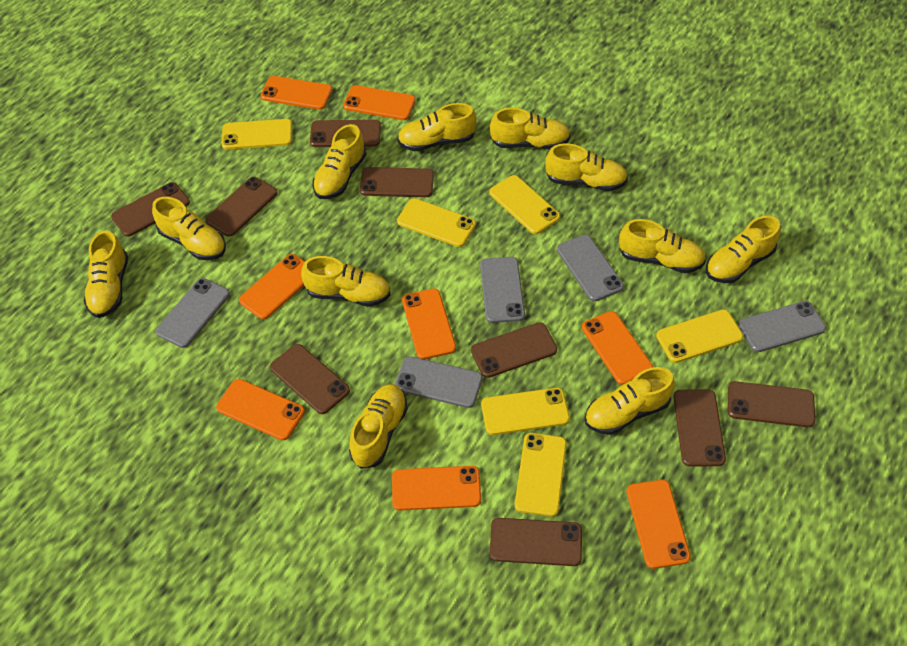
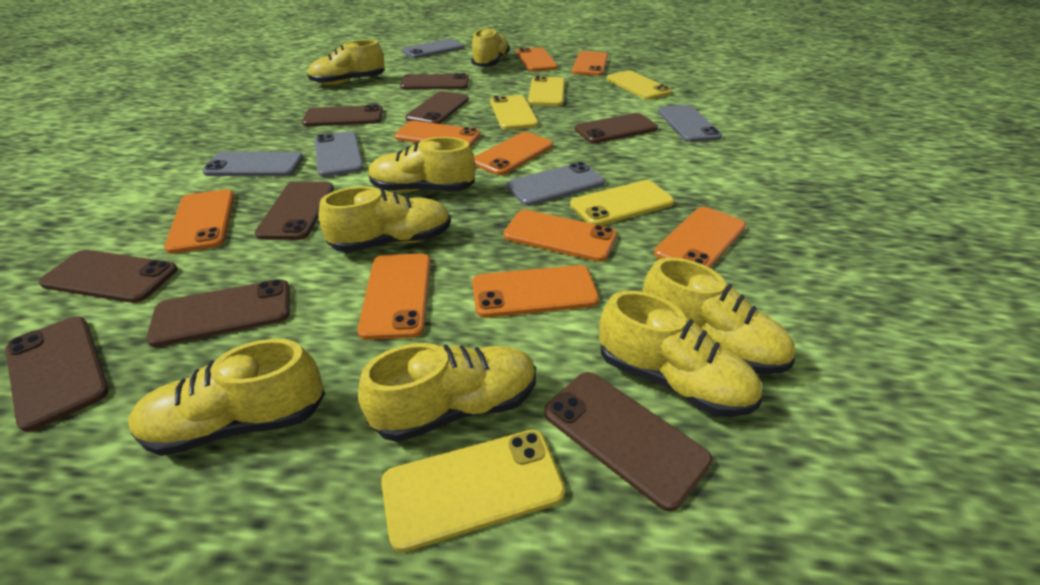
orange phone: 8 -> 9
yellow phone: 6 -> 5
yellow shoe: 11 -> 8

